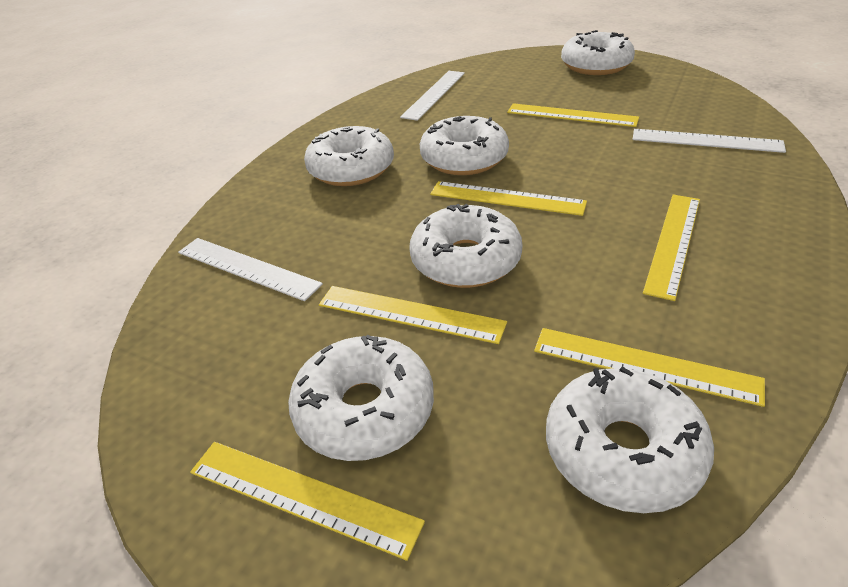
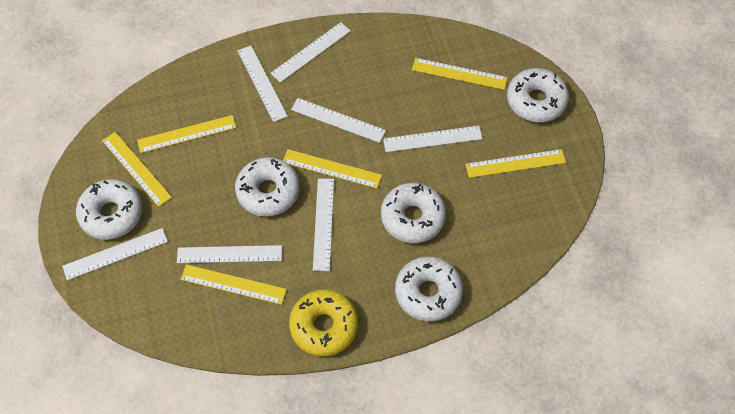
white donut: 6 -> 5
white ruler: 3 -> 7
yellow donut: 0 -> 1

